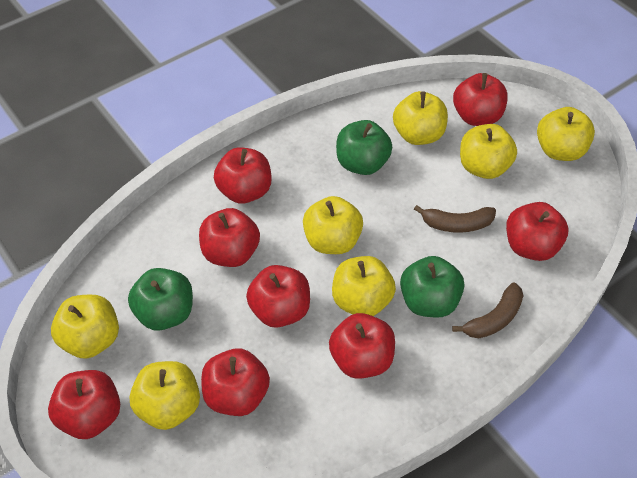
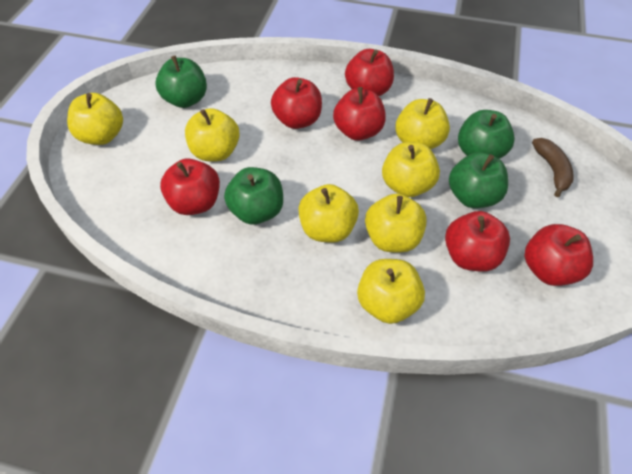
brown banana: 2 -> 1
green apple: 3 -> 4
red apple: 8 -> 6

